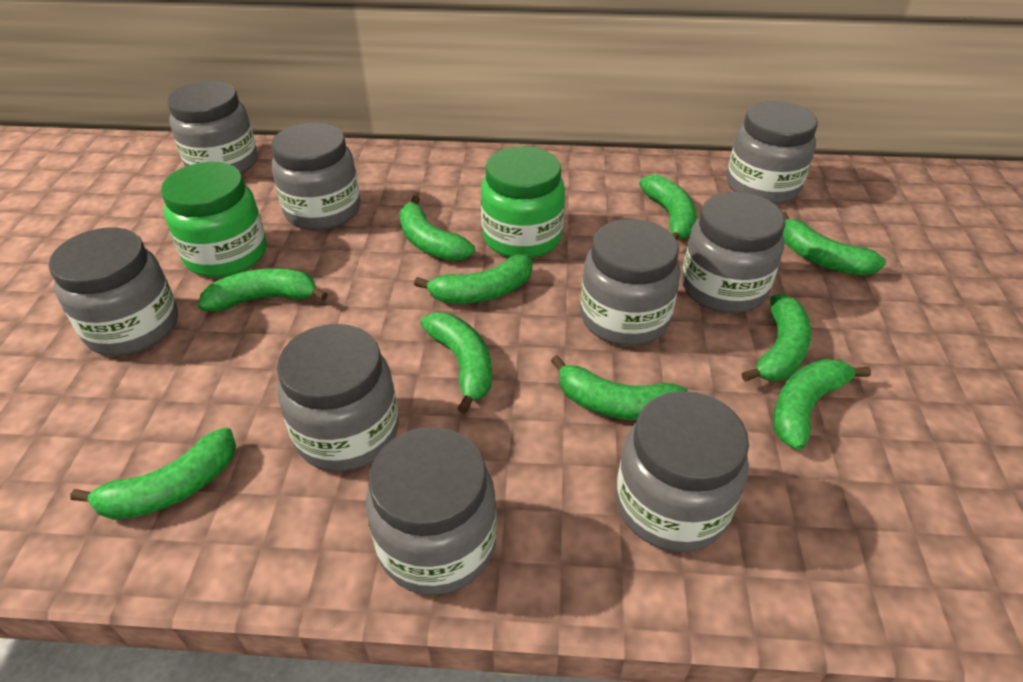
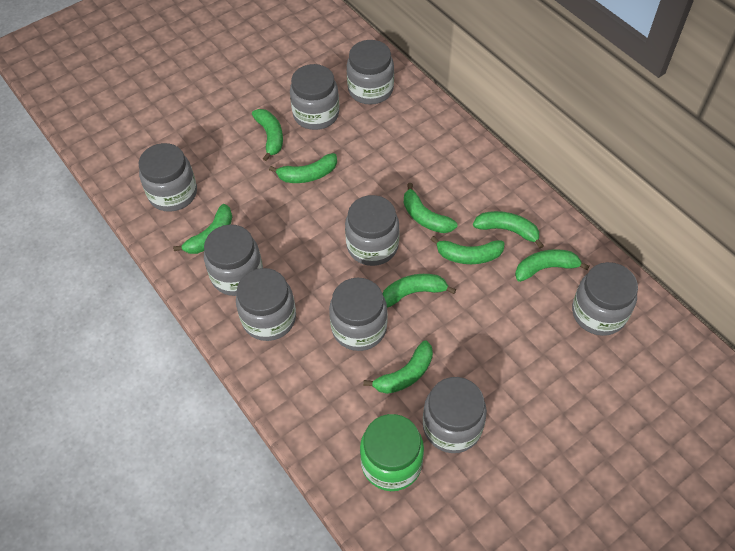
green banana: 10 -> 9
green jar: 2 -> 1

